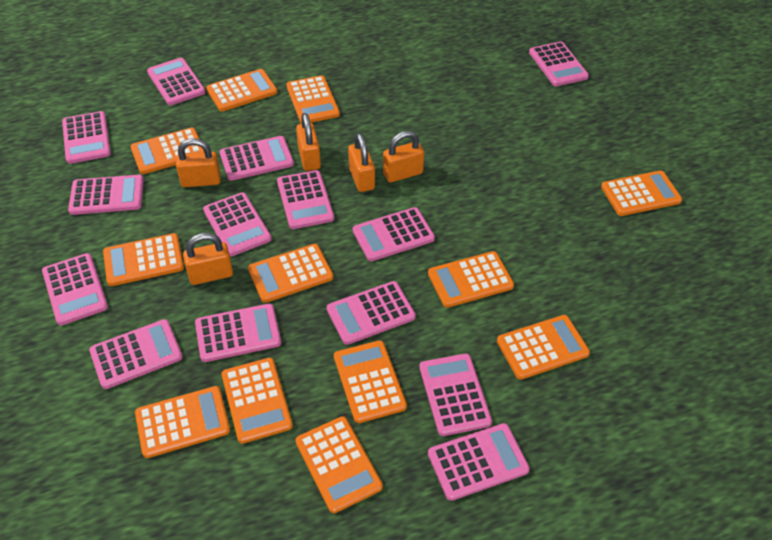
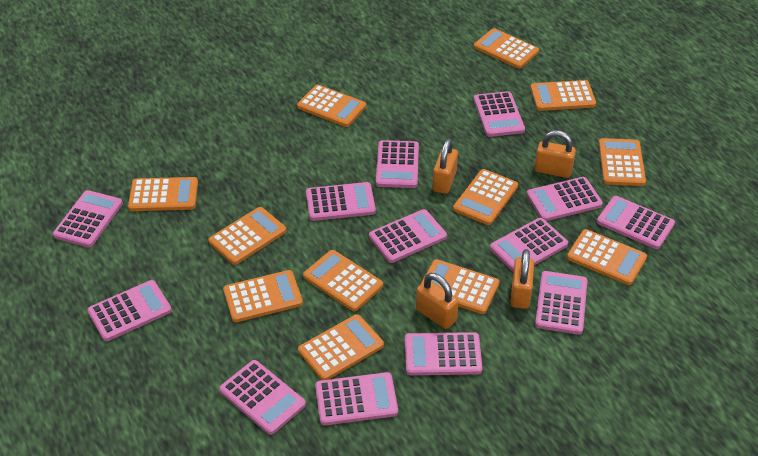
orange padlock: 5 -> 4
pink calculator: 14 -> 13

